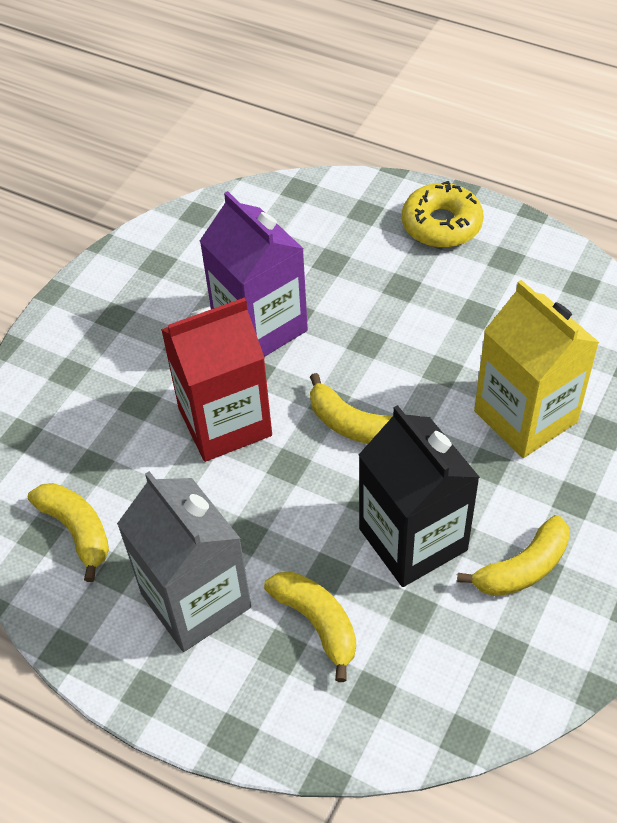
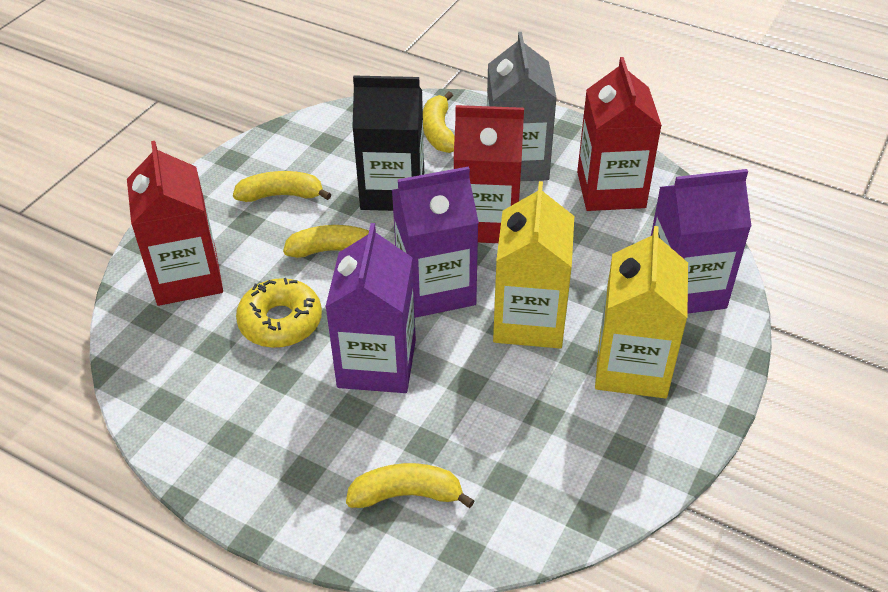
purple carton: 1 -> 3
red carton: 1 -> 3
yellow carton: 1 -> 2

